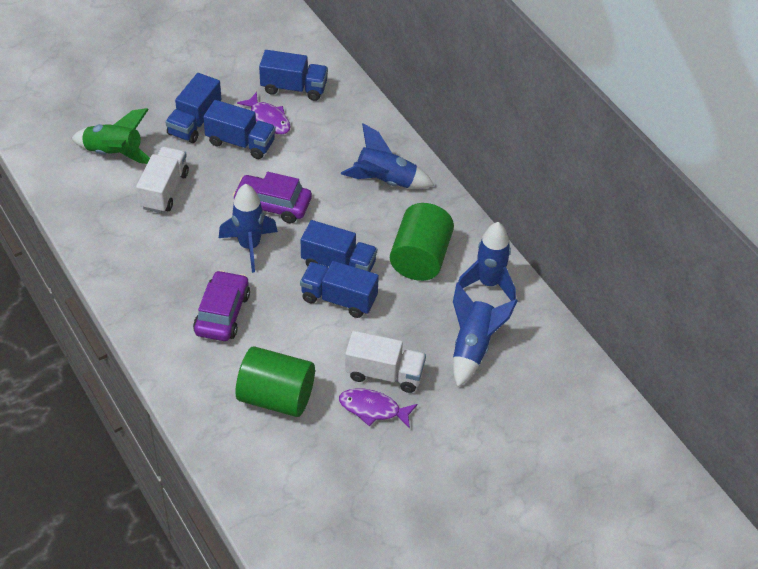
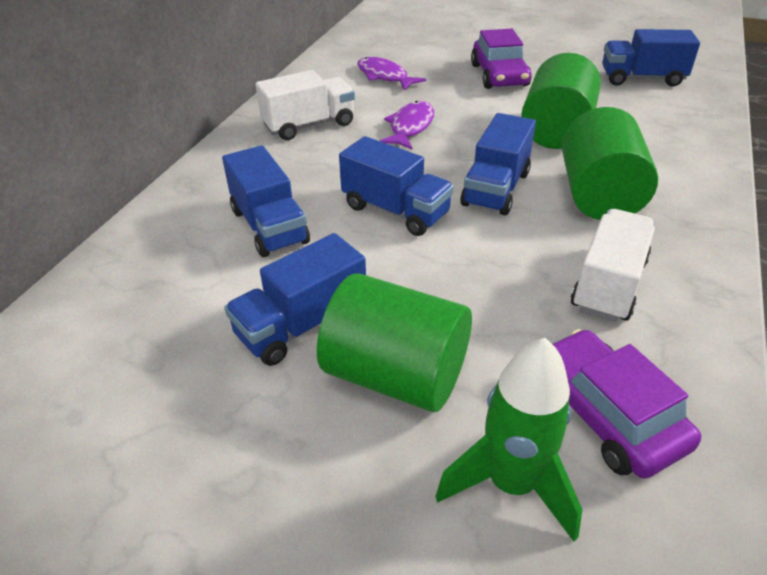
blue rocket: 4 -> 0
green cylinder: 2 -> 3

